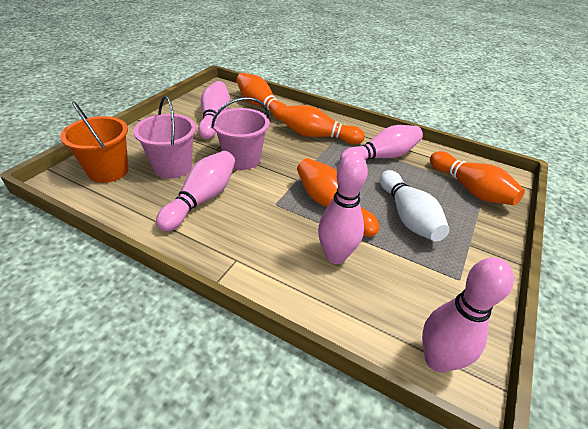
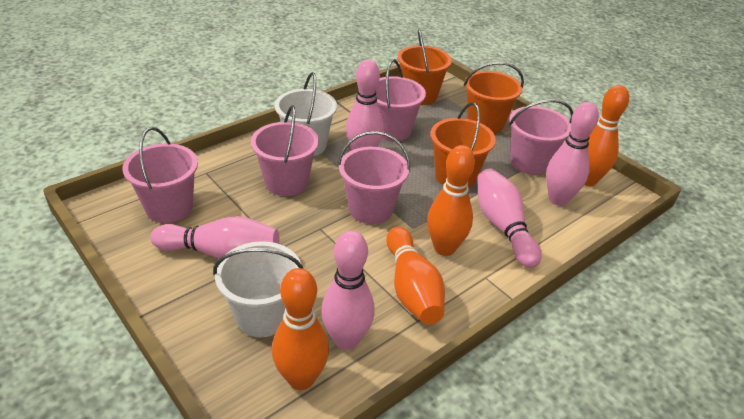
orange bucket: 1 -> 3
pink bucket: 2 -> 5
white bowling pin: 1 -> 0
white bucket: 0 -> 2

